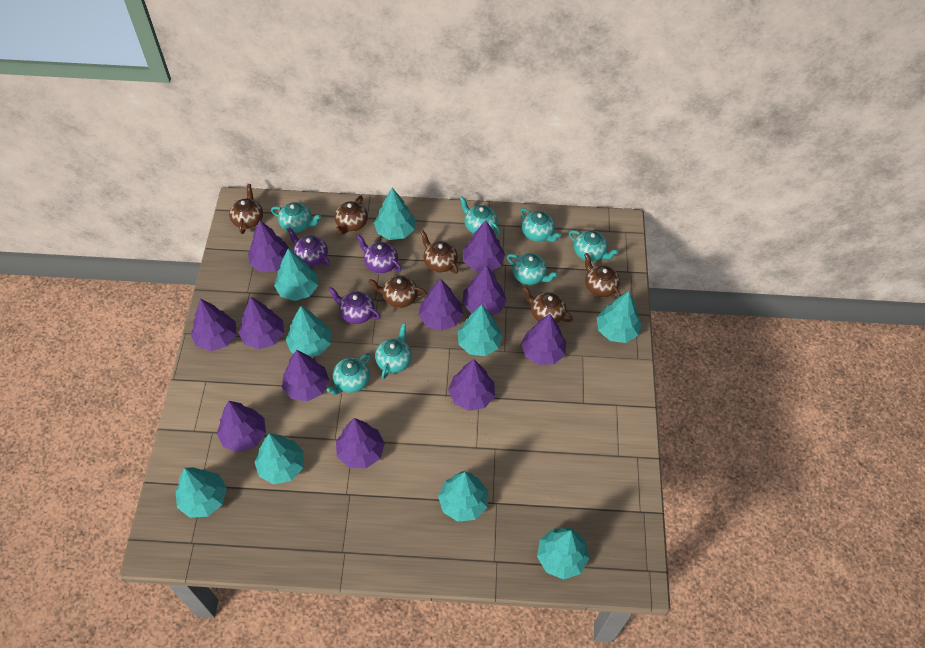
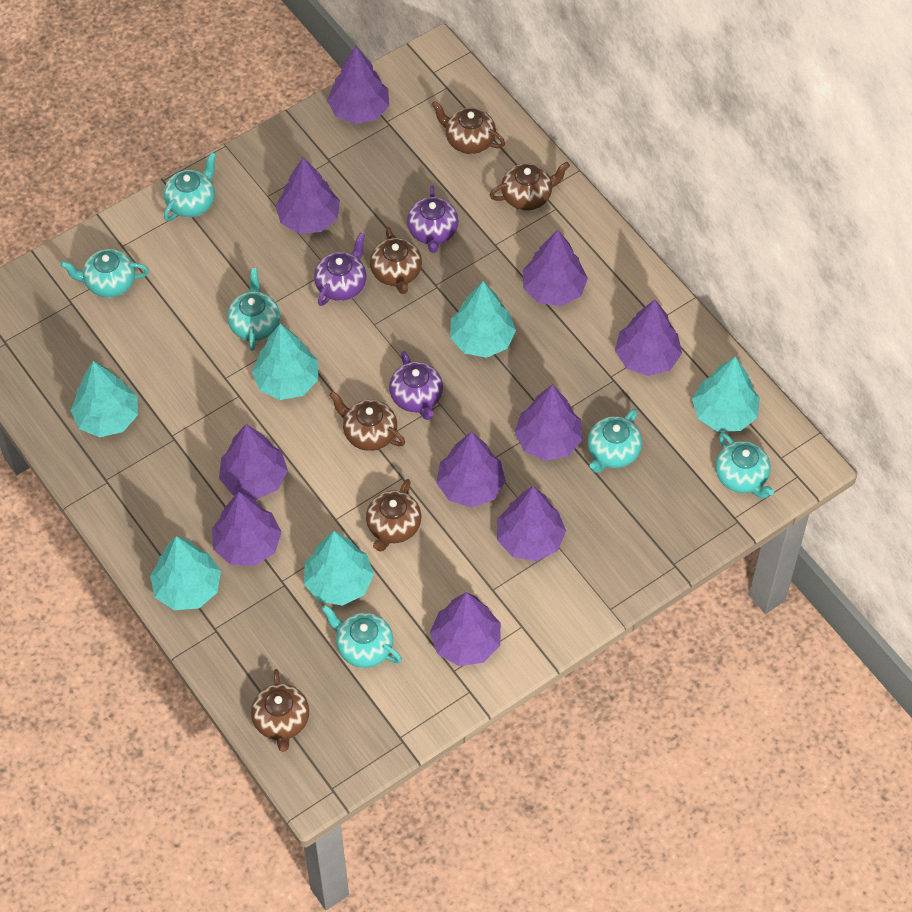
purple tree: 11 -> 10
turquoise teapot: 7 -> 6
turquoise tree: 9 -> 6

